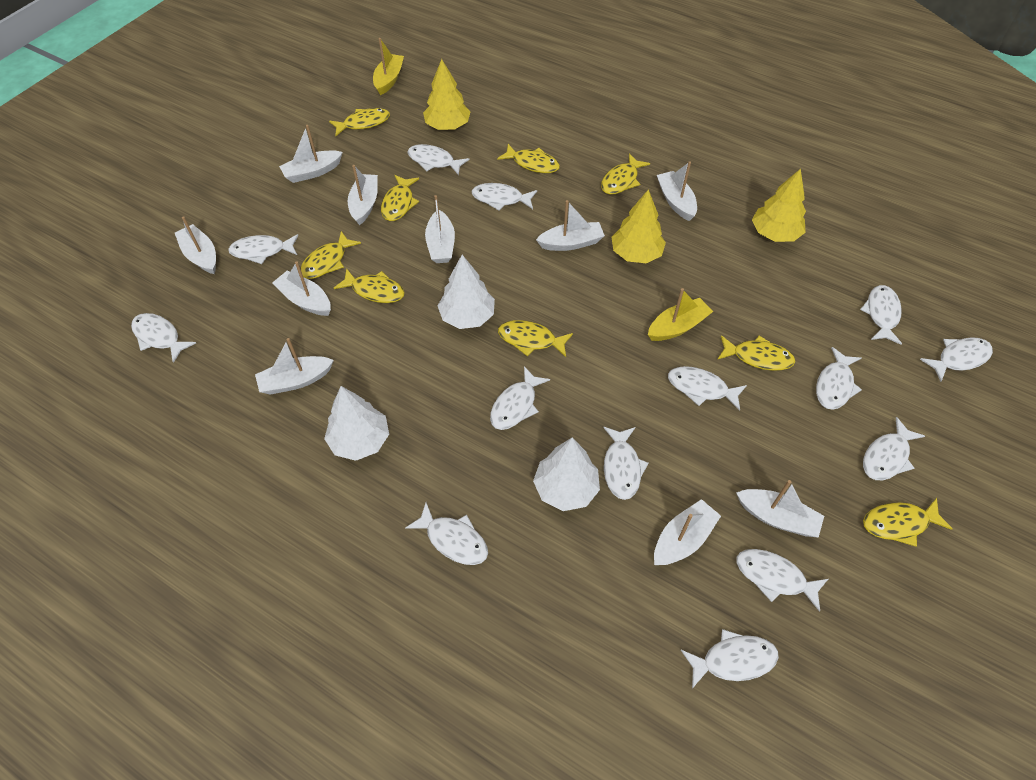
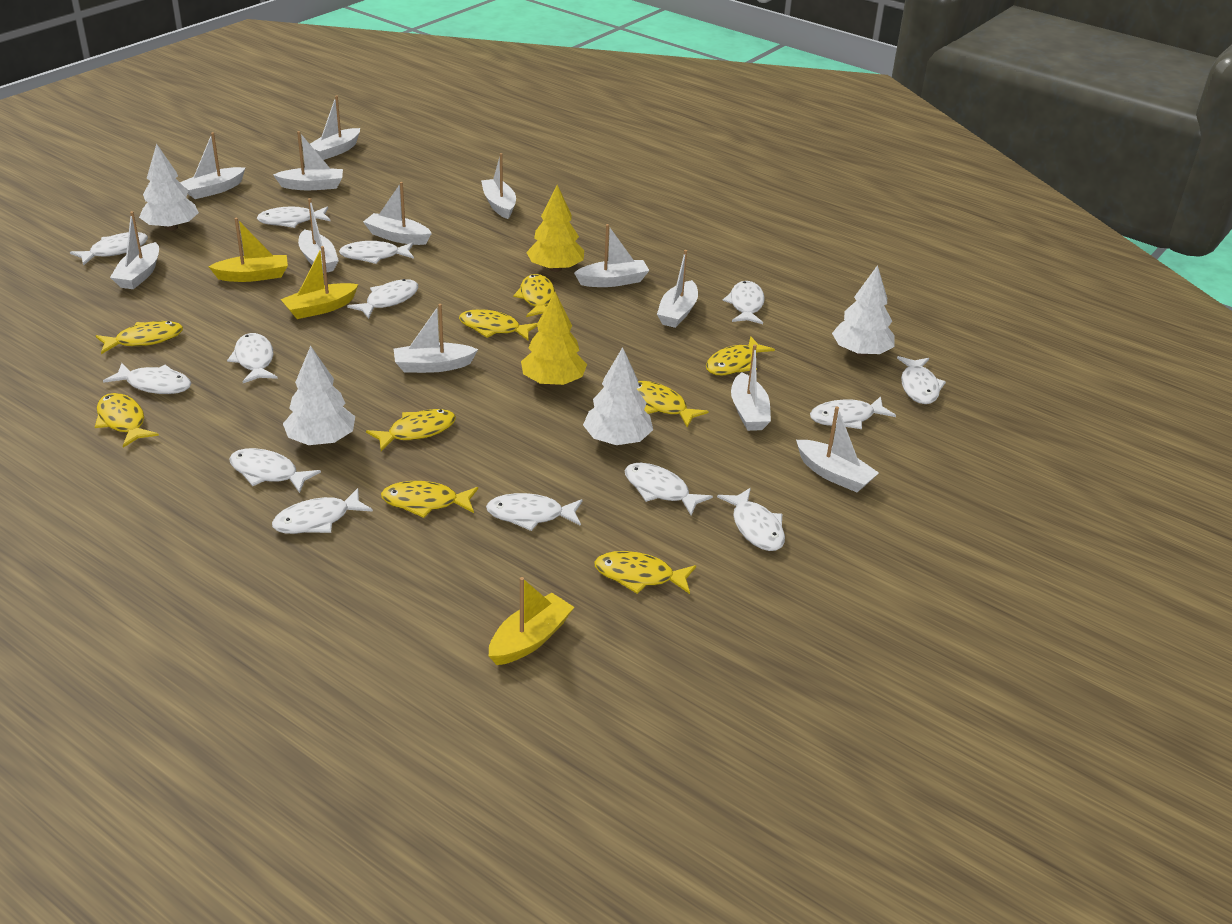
white boat: 10 -> 12
white tree: 3 -> 4
yellow boat: 2 -> 3
yellow tree: 3 -> 2

